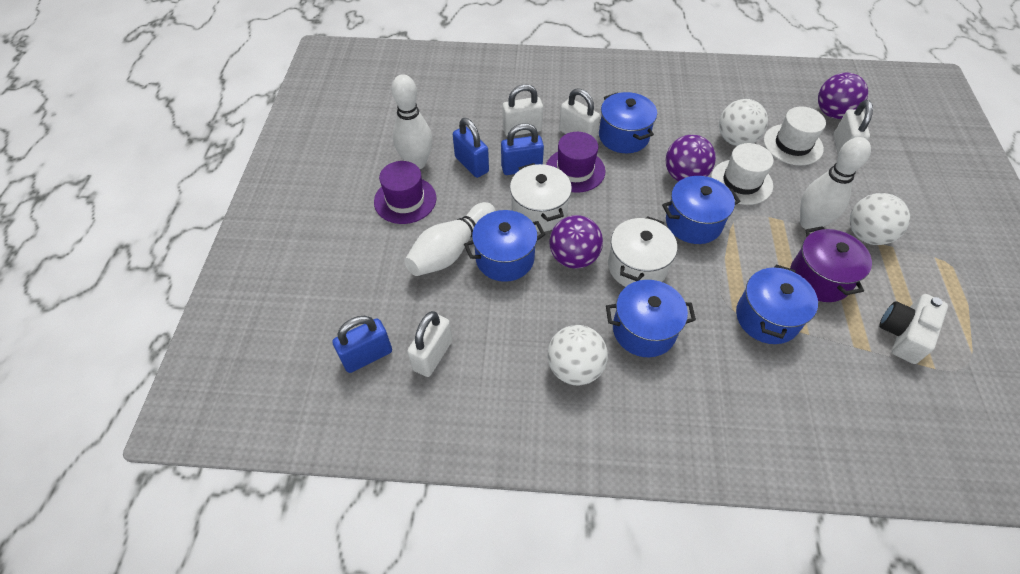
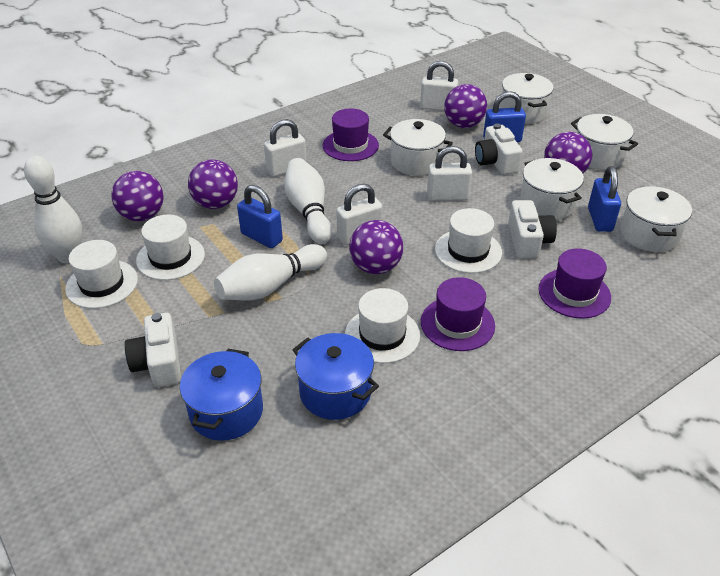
blue pot: 5 -> 2
purple ball: 3 -> 5
purple hat: 2 -> 3
purple pot: 1 -> 0
white ball: 3 -> 0
white camera: 1 -> 3
white hat: 2 -> 4
white pot: 2 -> 5

